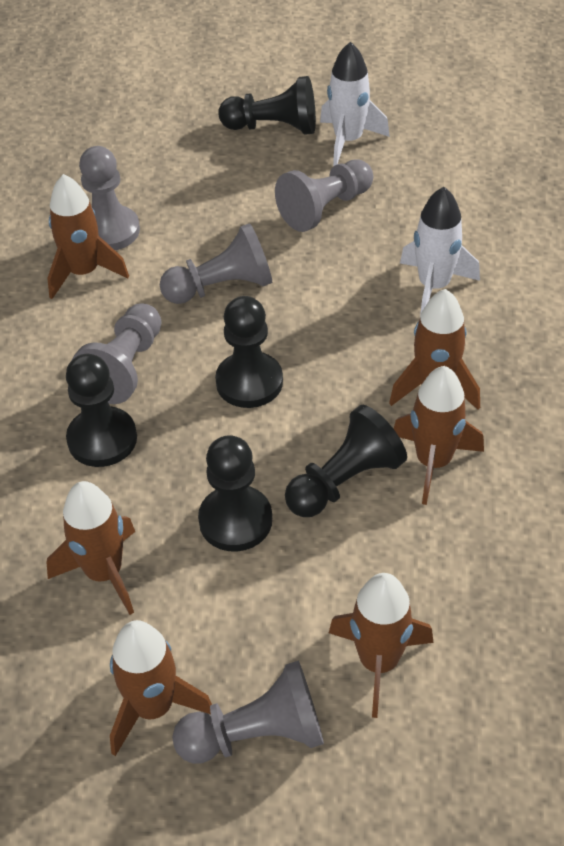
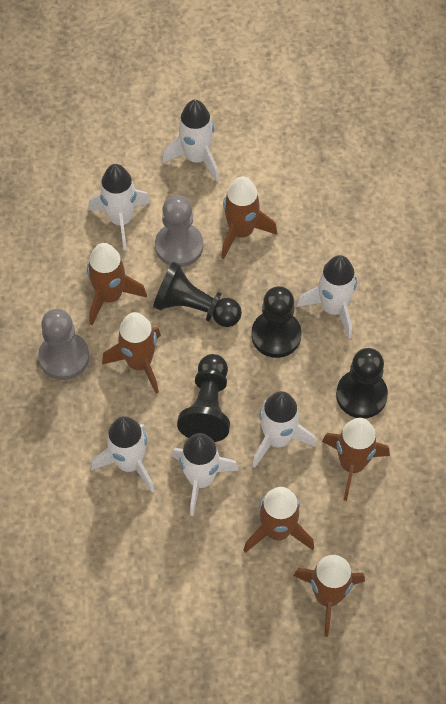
black pawn: 5 -> 4
grey pawn: 5 -> 2
white rocket: 2 -> 6

